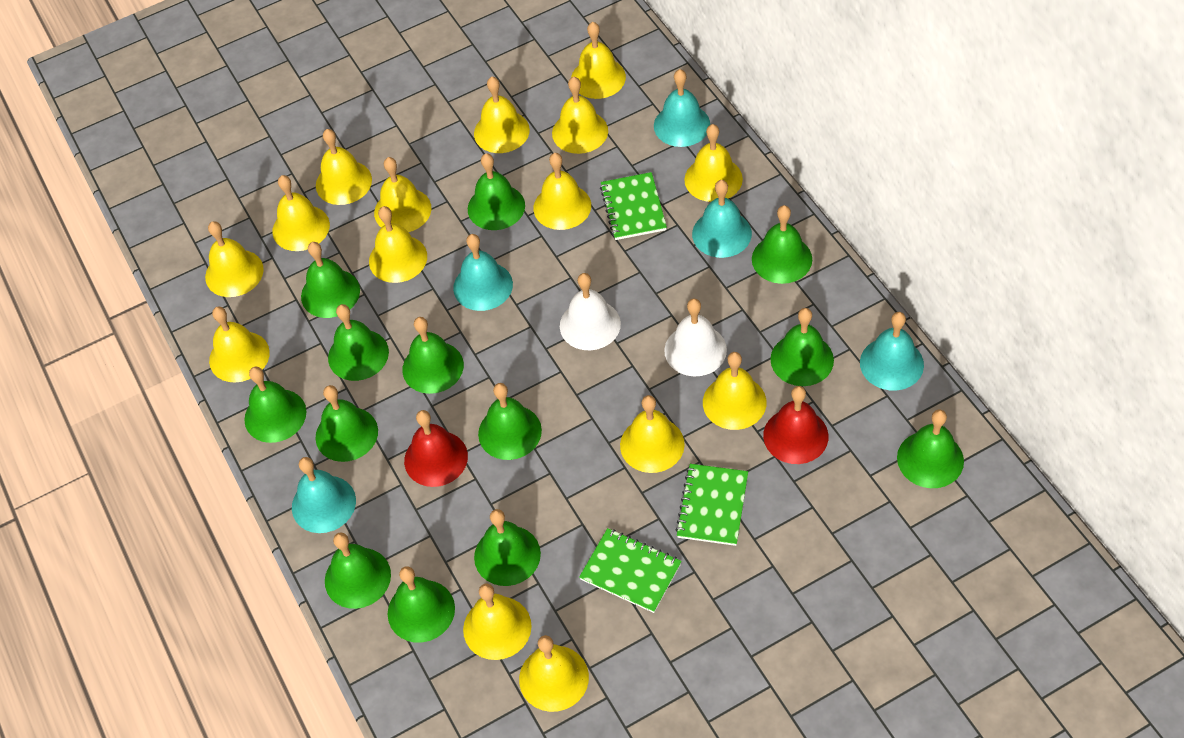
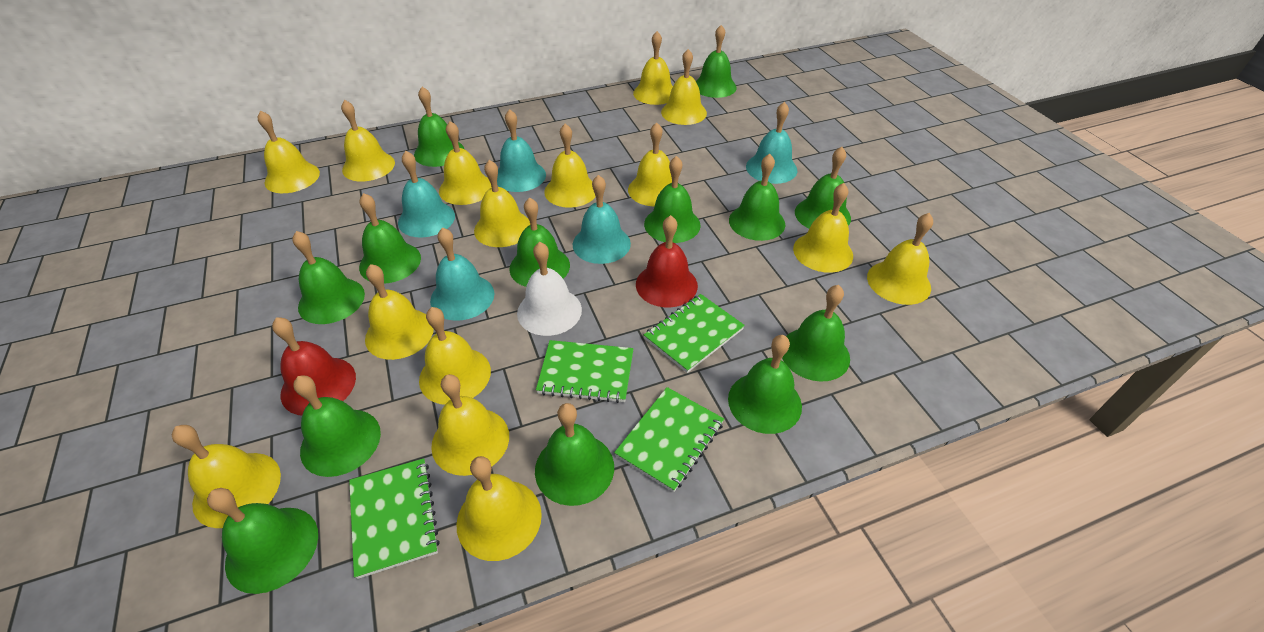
green notebook: 3 -> 4
white bell: 2 -> 1

